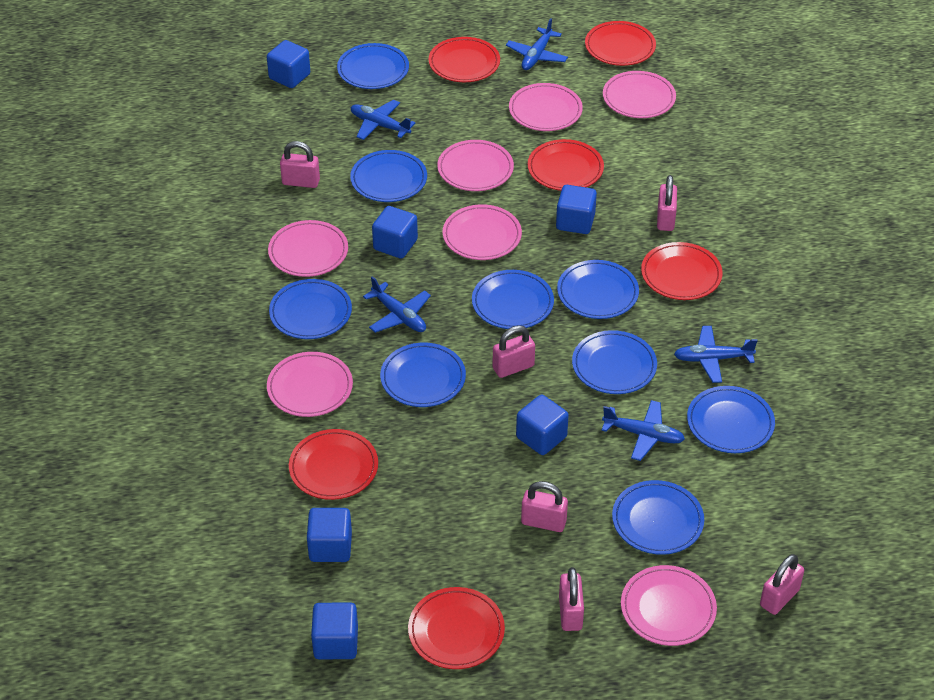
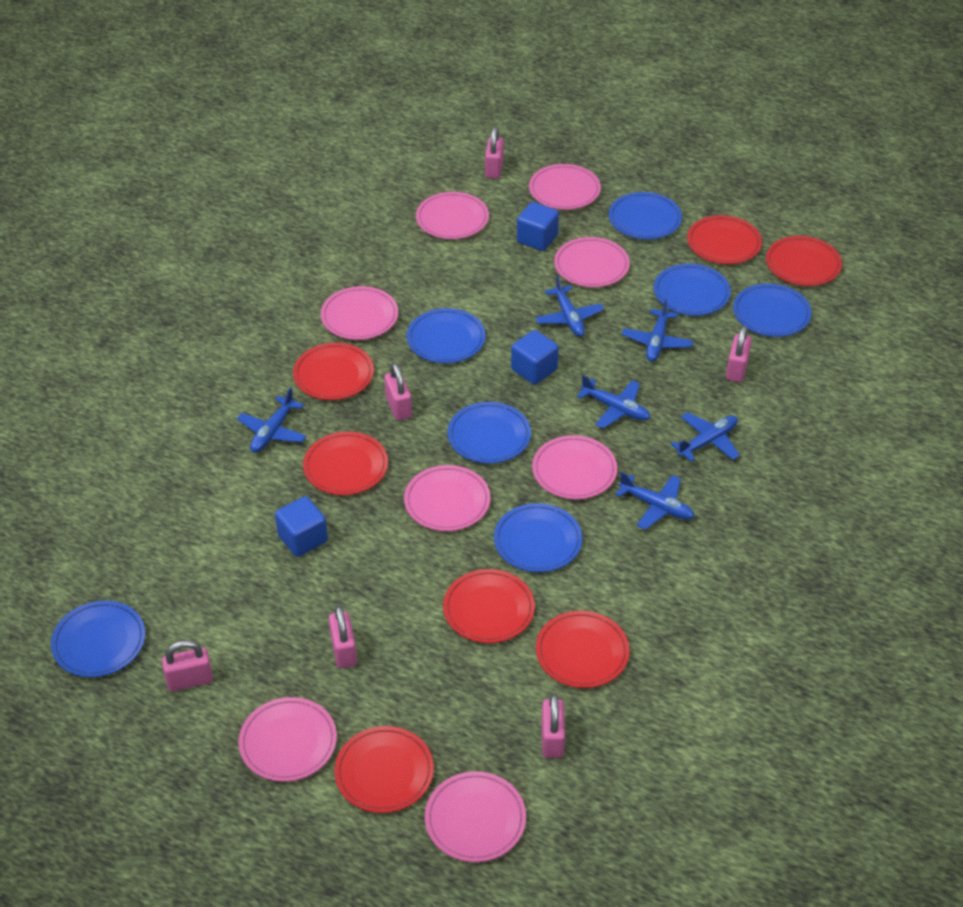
blue cube: 6 -> 3
blue plane: 5 -> 6
blue plate: 9 -> 7
pink plate: 7 -> 8
red plate: 6 -> 7

